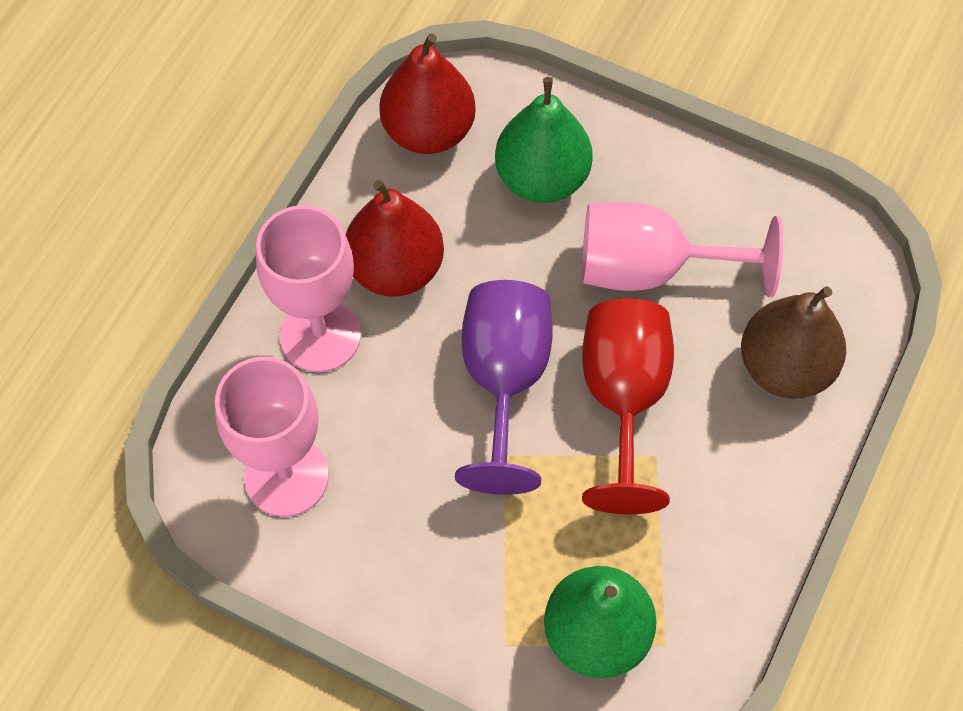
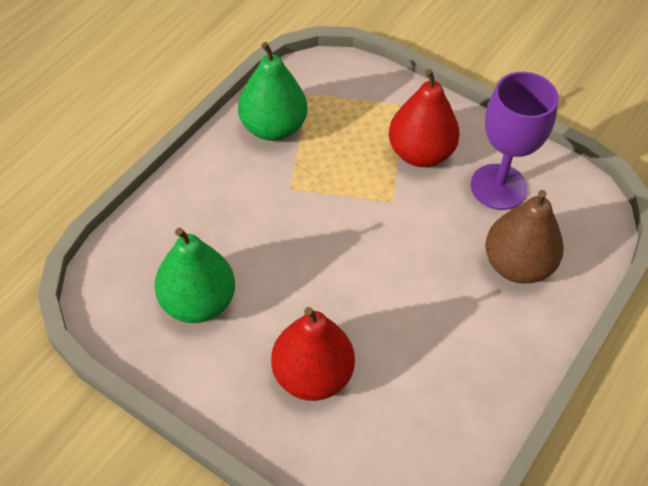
pink goblet: 3 -> 0
red goblet: 1 -> 0

